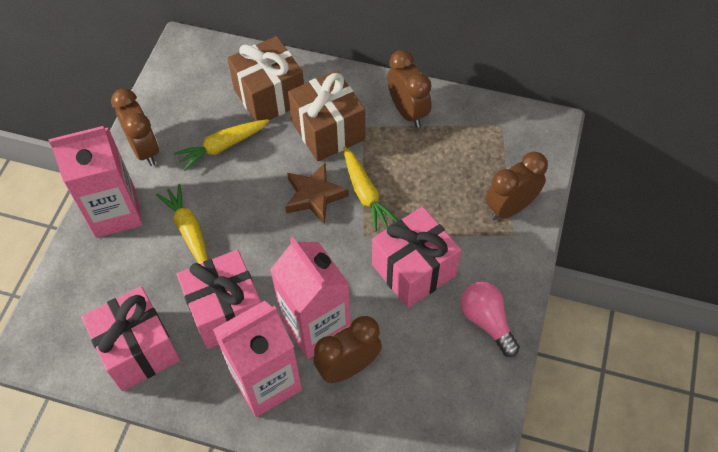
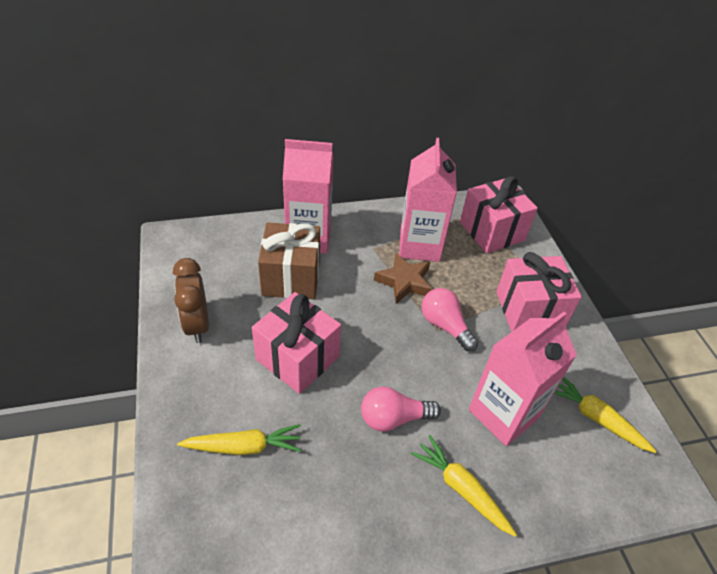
brown clock: 4 -> 1
brown gift: 2 -> 1
pink light bulb: 1 -> 2

